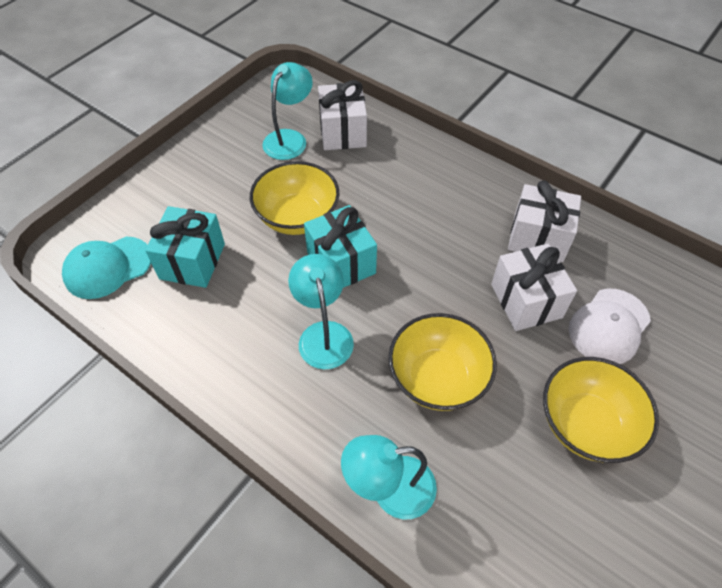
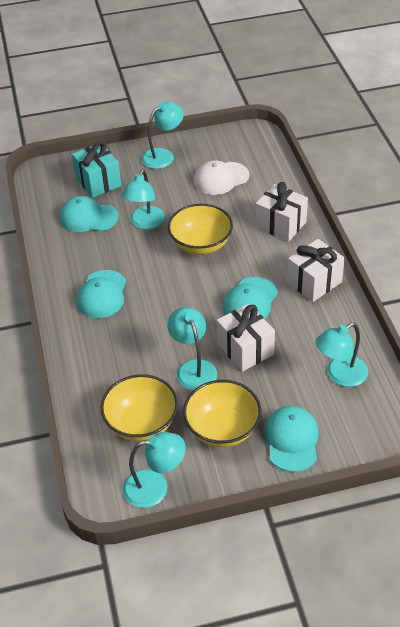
turquoise cap: 1 -> 4
turquoise gift: 2 -> 1
turquoise lamp: 3 -> 5

